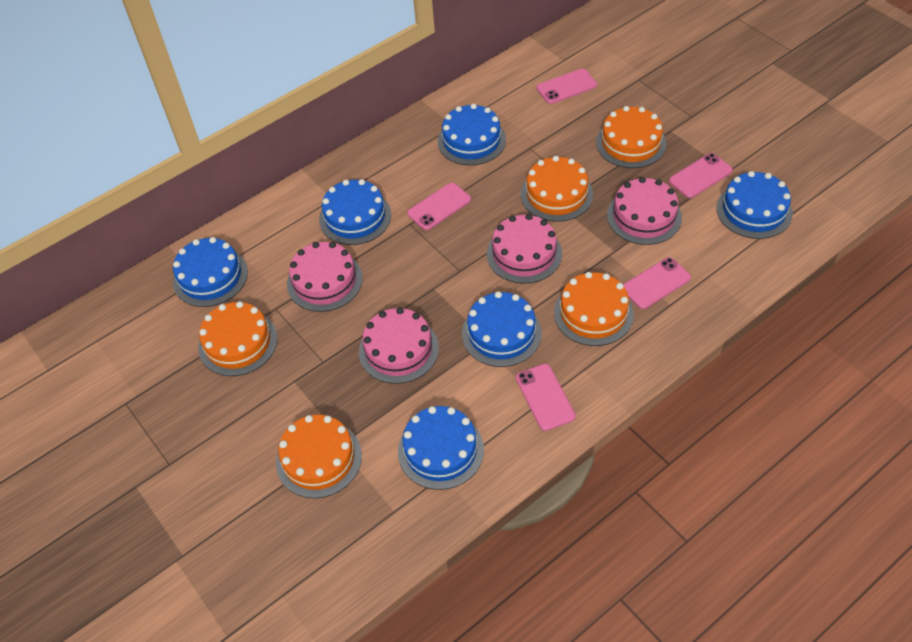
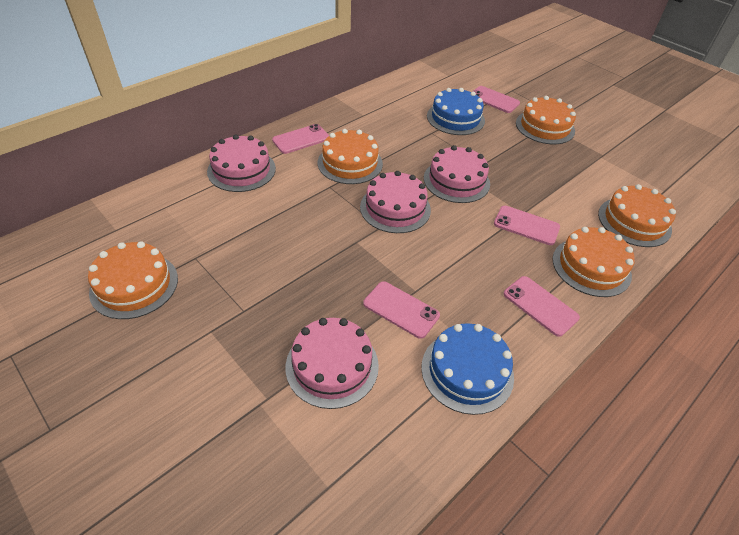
blue cake: 6 -> 2

